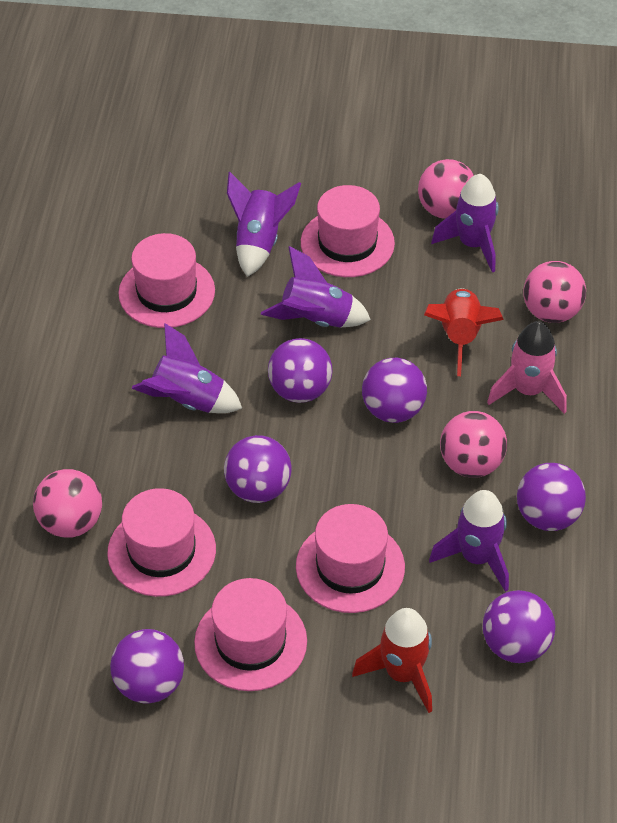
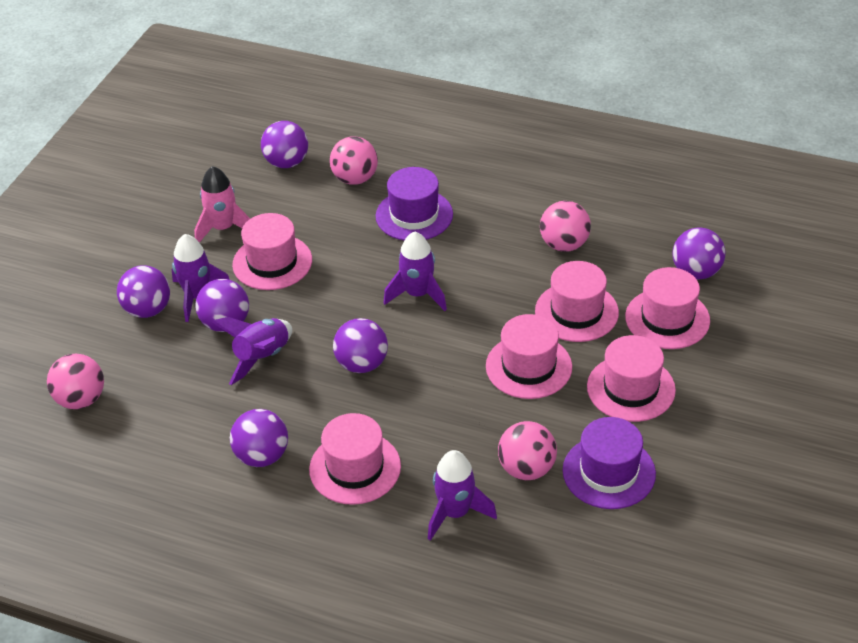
pink hat: 5 -> 6
purple hat: 0 -> 2
purple rocket: 5 -> 4
red rocket: 2 -> 0

